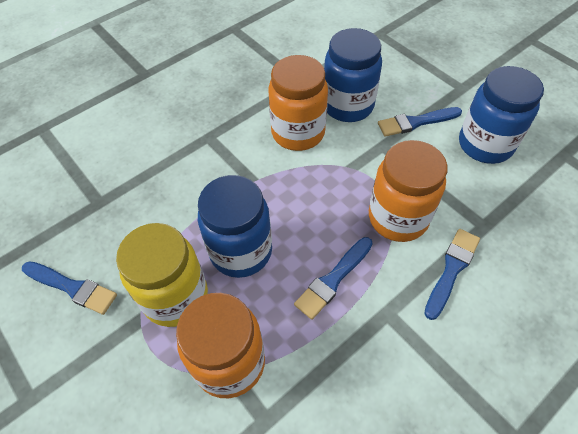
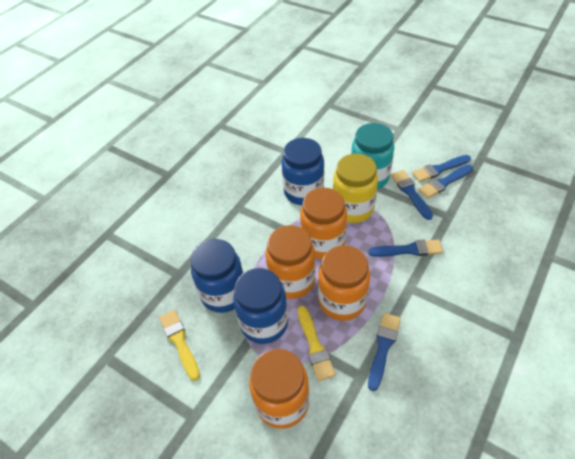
blue brush: 4 -> 5
orange jar: 3 -> 4
turquoise jar: 0 -> 1
yellow brush: 0 -> 2

